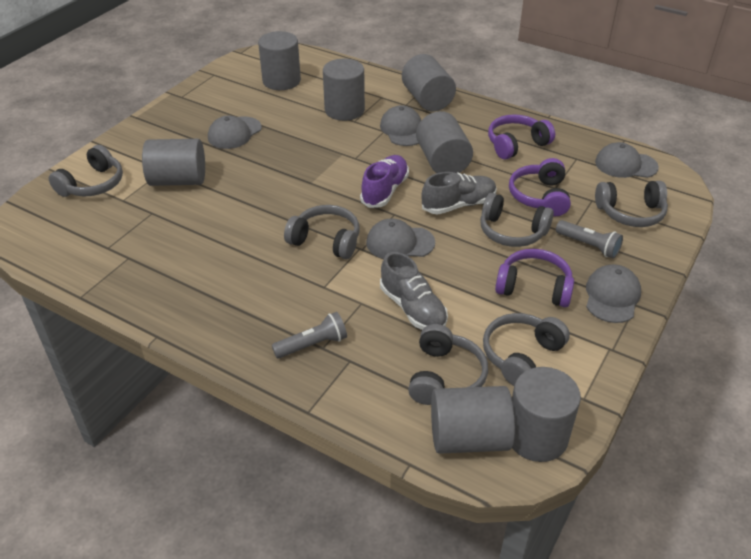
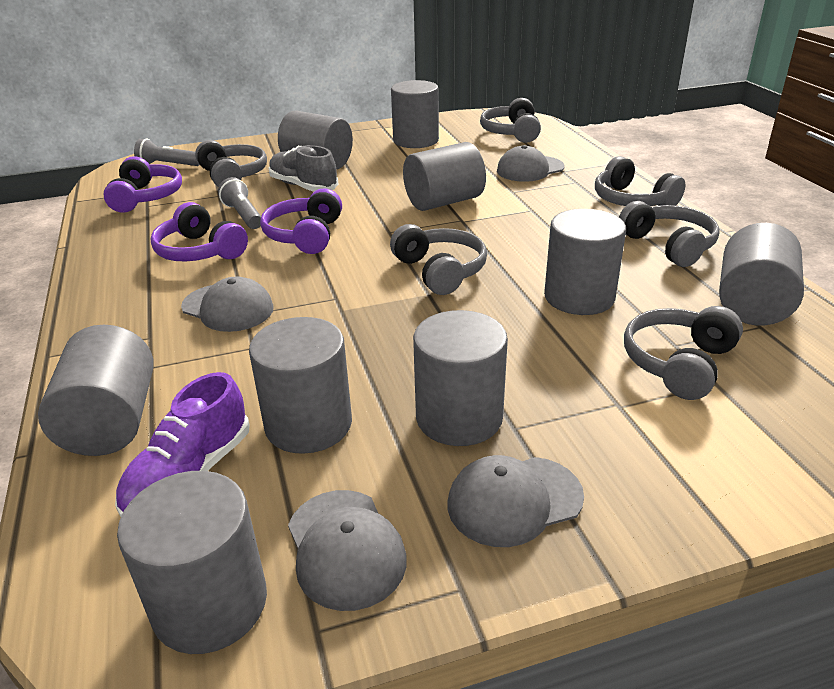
grey cap: 5 -> 4
grey cylinder: 7 -> 9
grey shoe: 2 -> 1

